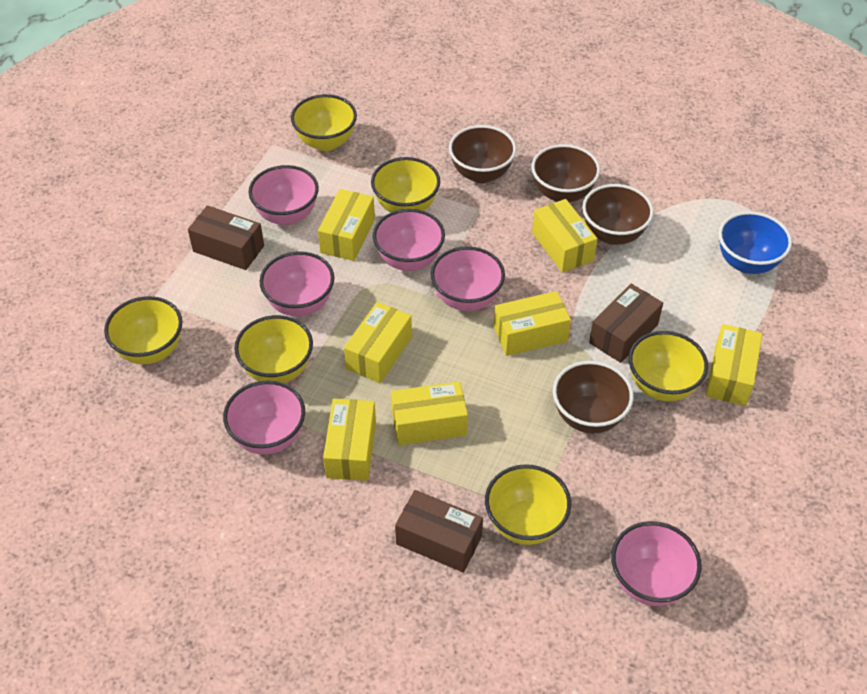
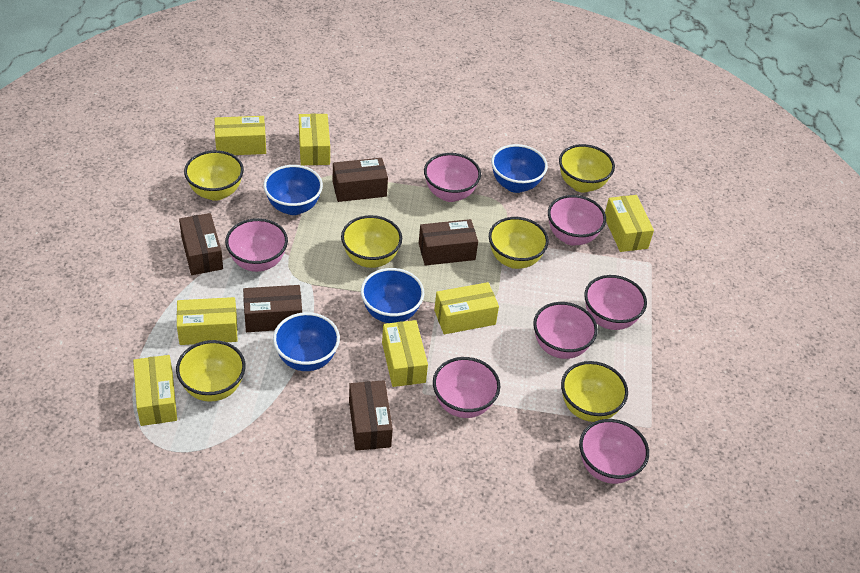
blue bowl: 1 -> 4
brown bowl: 4 -> 0
brown box: 3 -> 5
pink bowl: 6 -> 7

